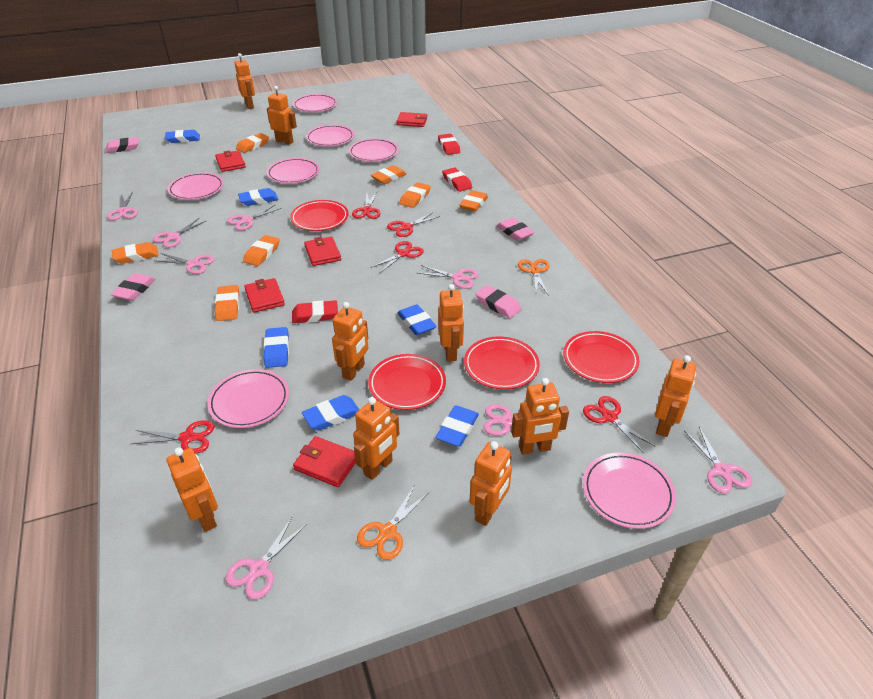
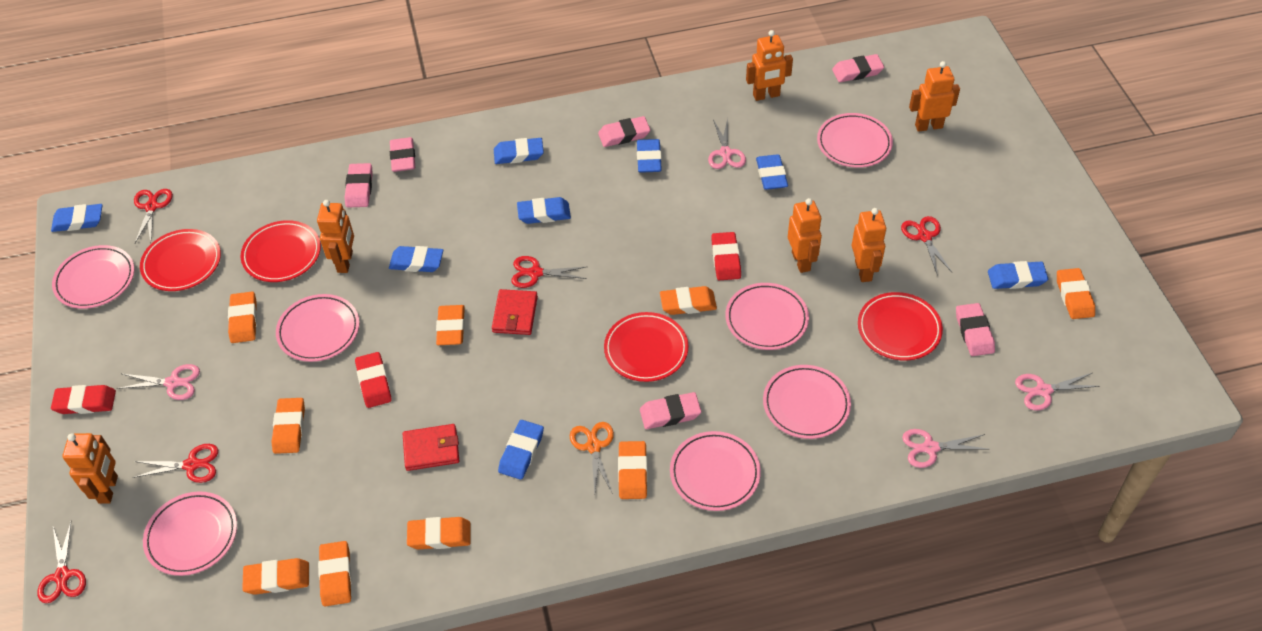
blue eraser: 6 -> 8
orange eraser: 7 -> 9
orange robot: 9 -> 6
orange scissors: 2 -> 1
pink eraser: 4 -> 6
pink scissors: 8 -> 4
red wallet: 5 -> 2

